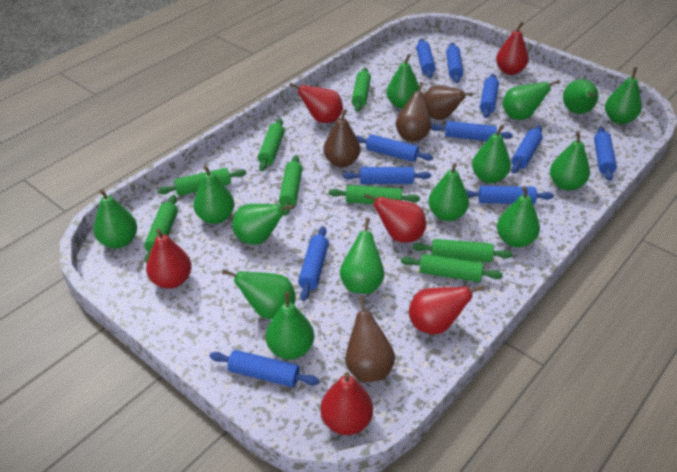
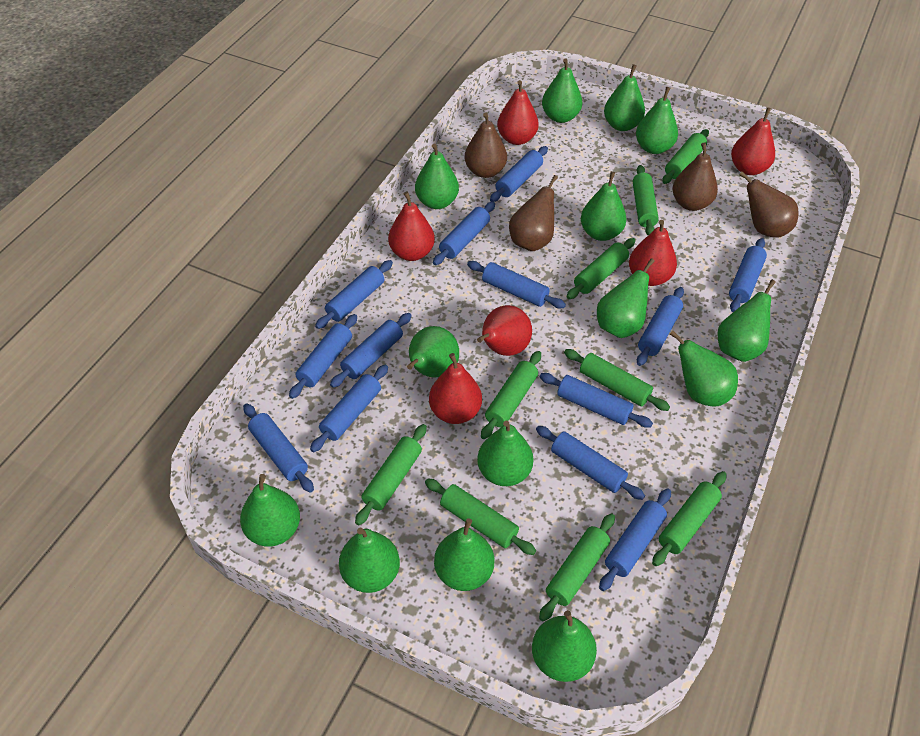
blue rolling pin: 11 -> 13
green rolling pin: 8 -> 9

